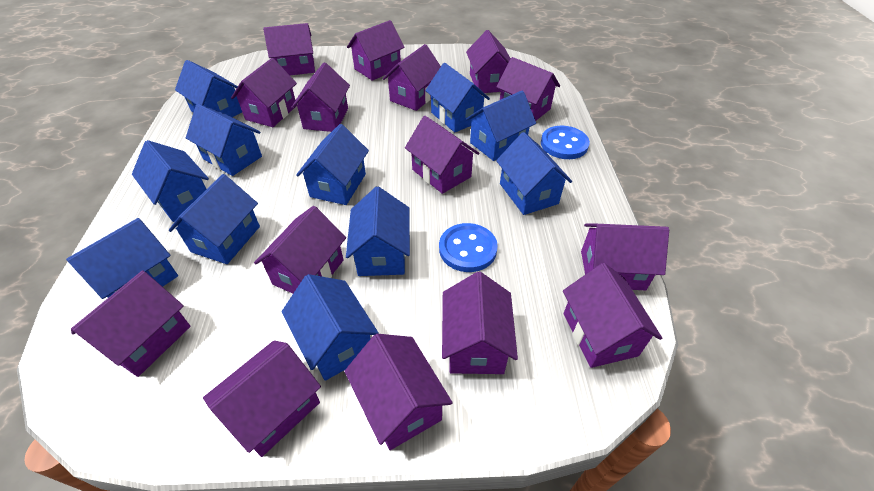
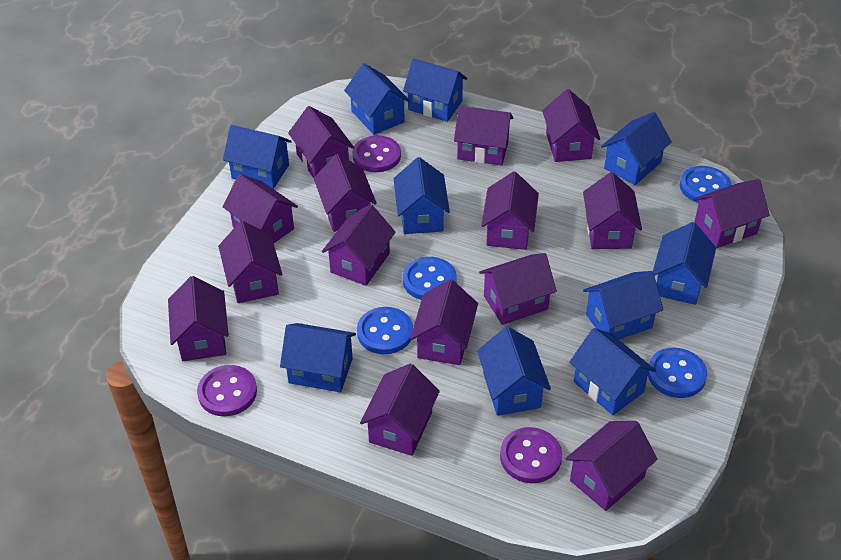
blue button: 2 -> 4
blue house: 11 -> 10
purple button: 0 -> 3

